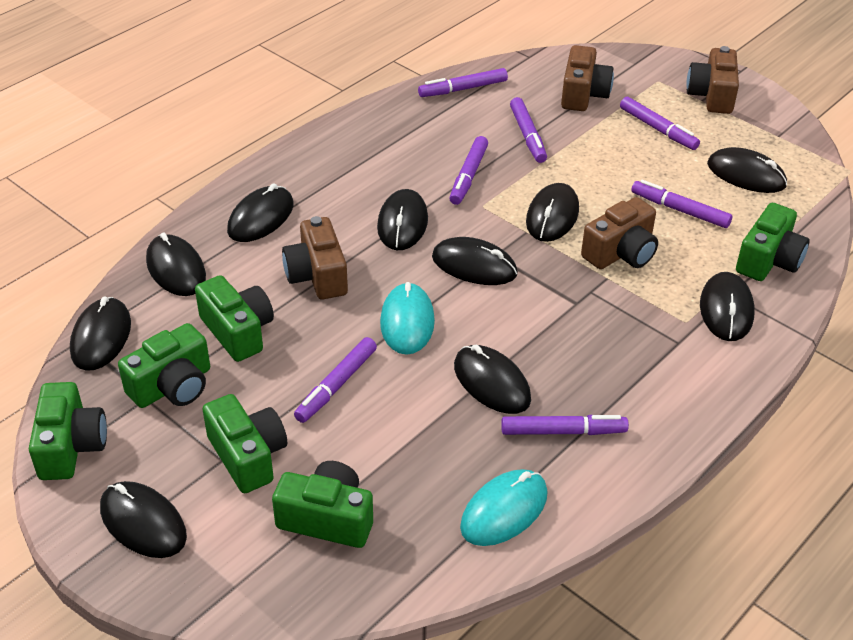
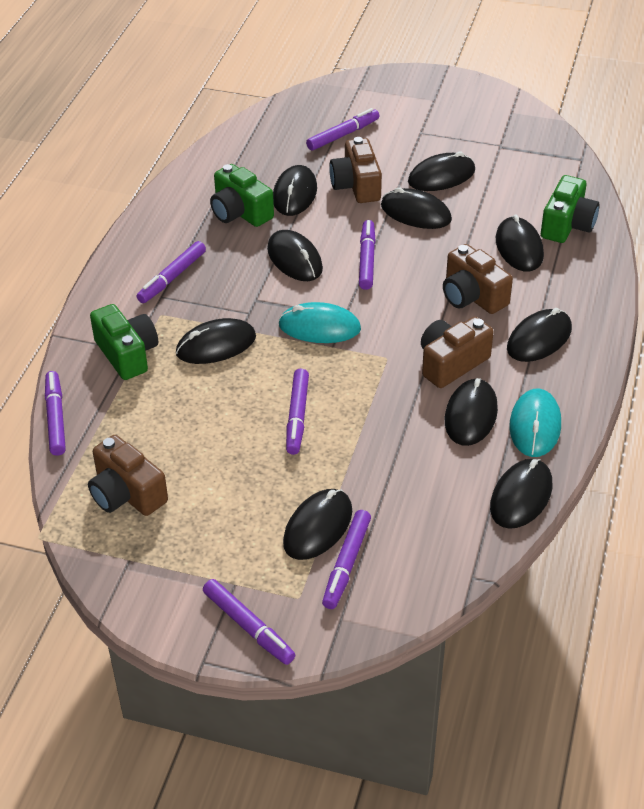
green camera: 6 -> 3

